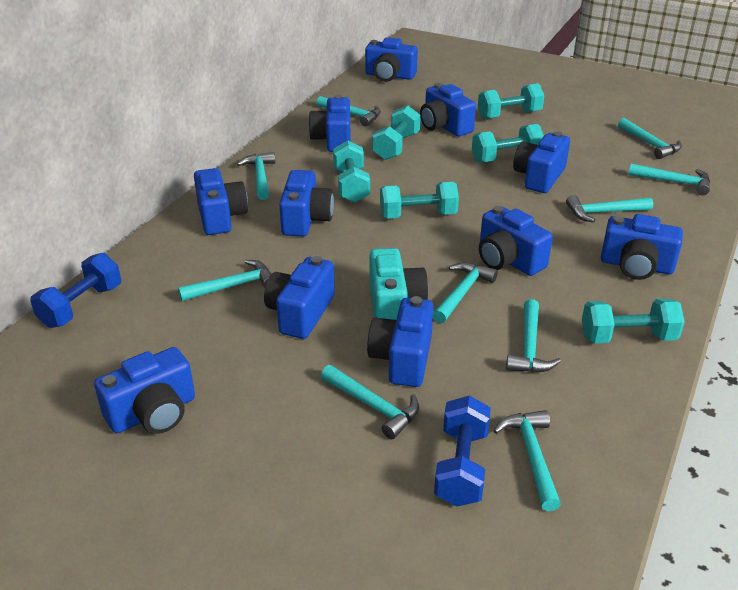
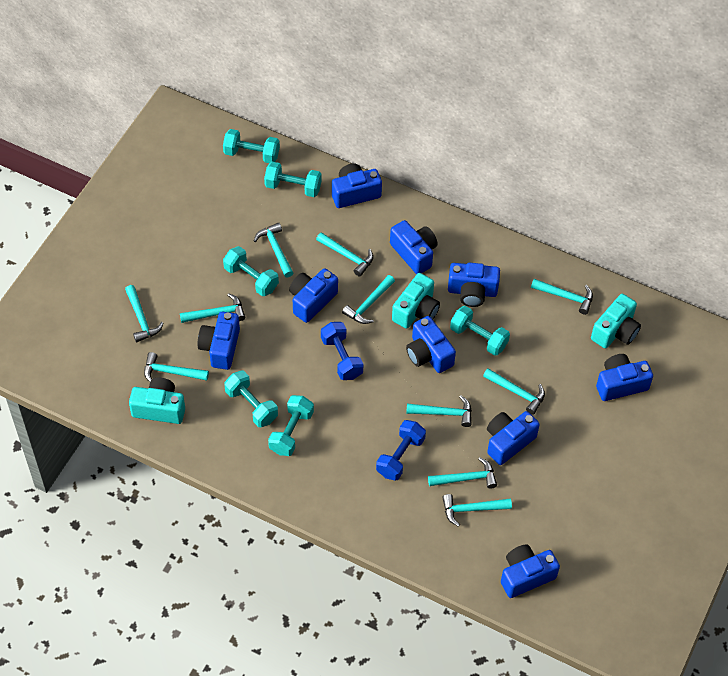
blue camera: 11 -> 9
turquoise camera: 1 -> 3
turquoise hammer: 10 -> 11

